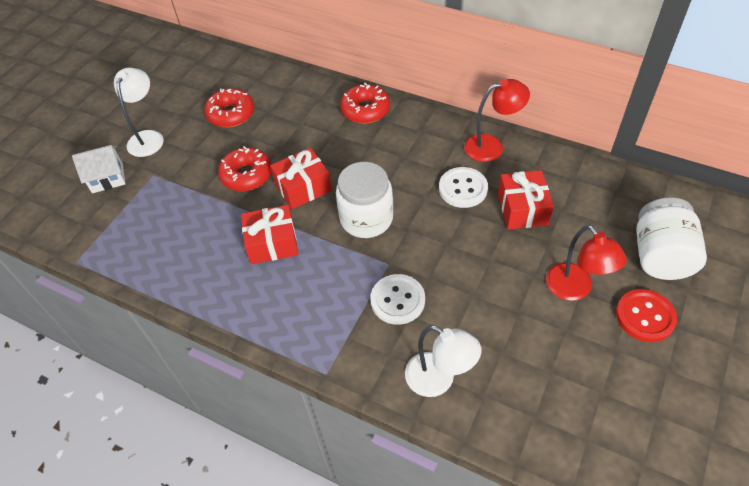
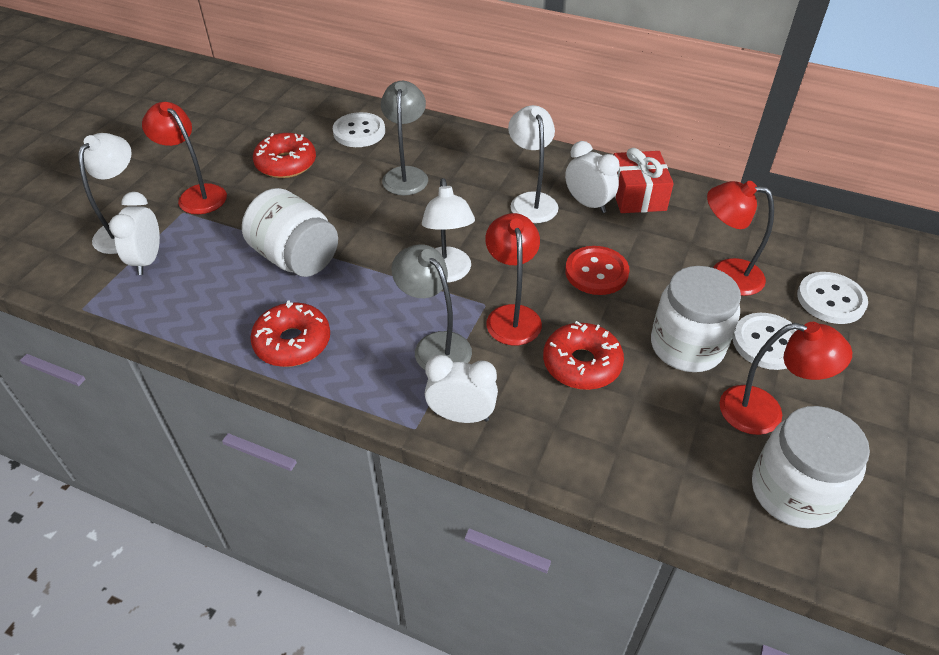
grey lamp: 0 -> 2
red gift: 3 -> 1
red lamp: 2 -> 4
white button: 2 -> 3
white clock: 0 -> 3
white house: 1 -> 0
white jar: 2 -> 3
white lamp: 2 -> 3

